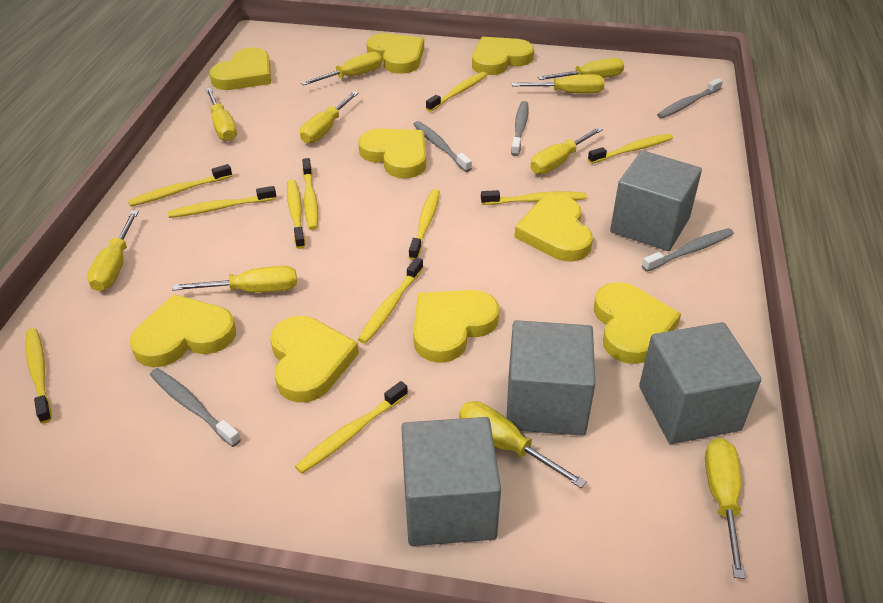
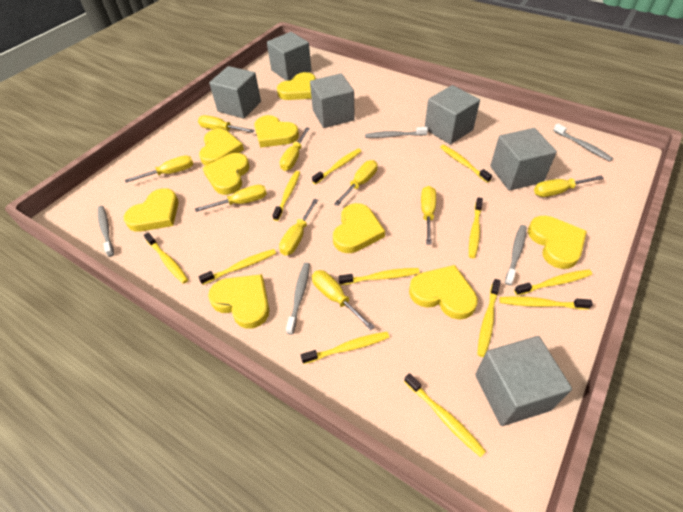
grey cube: 4 -> 6
yellow screwdriver: 10 -> 9
yellow toothbrush: 11 -> 12

